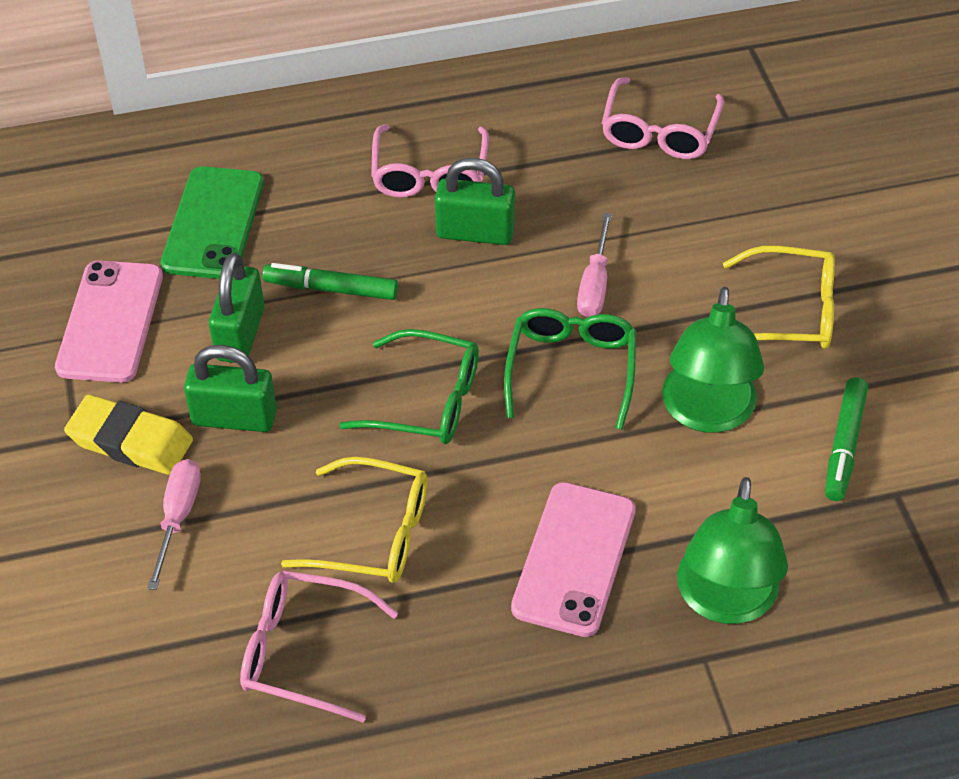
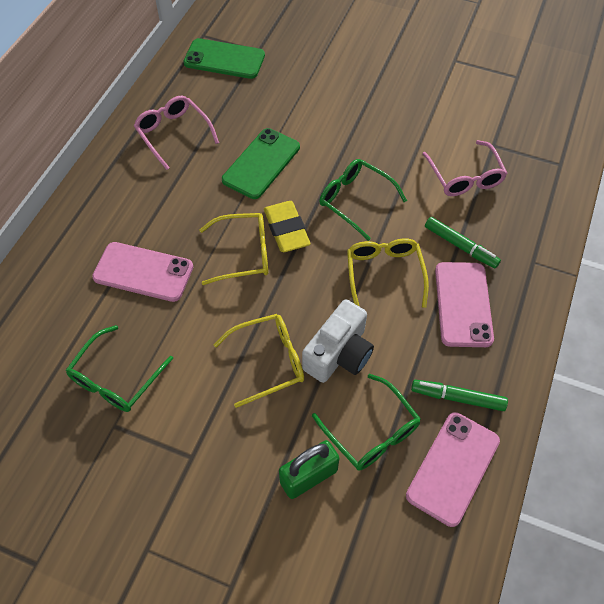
green glasses: 2 -> 3
green lamp: 2 -> 0
green padlock: 3 -> 1
green phone: 1 -> 2
pink glasses: 3 -> 2
pink phone: 2 -> 3
pink screwdriver: 2 -> 0
white camera: 0 -> 1
yellow glasses: 2 -> 3

